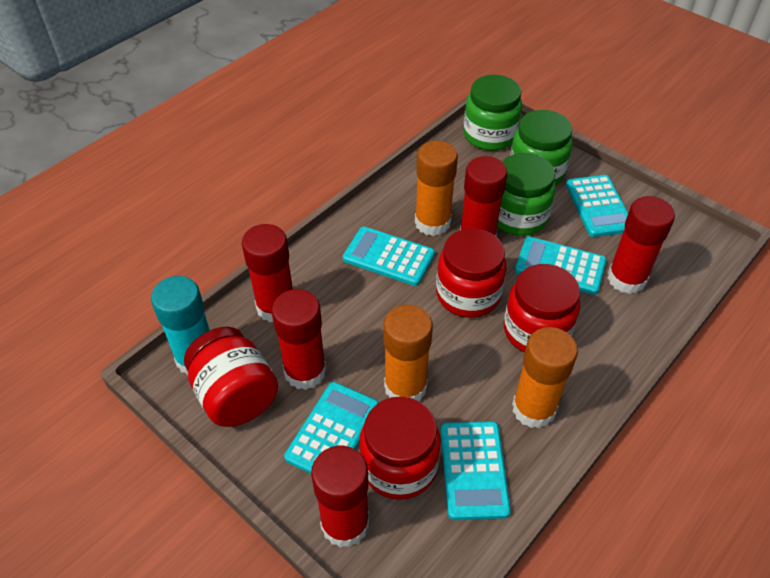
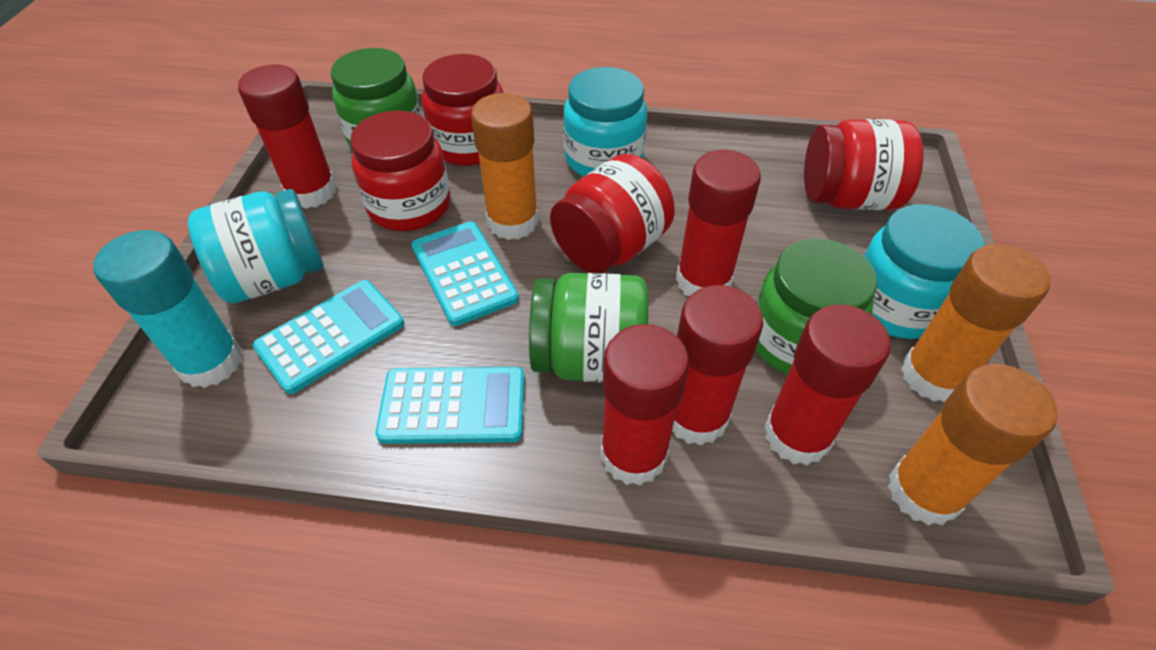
turquoise calculator: 5 -> 3
turquoise jar: 0 -> 3

